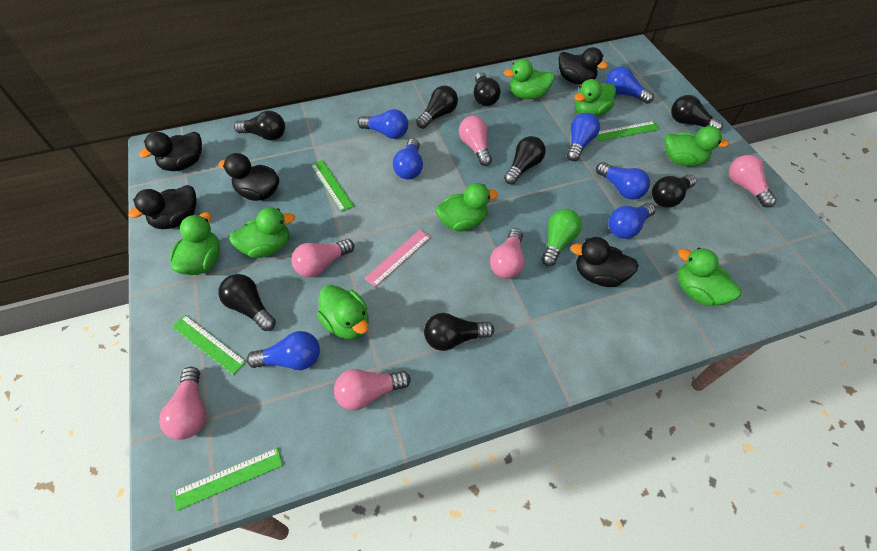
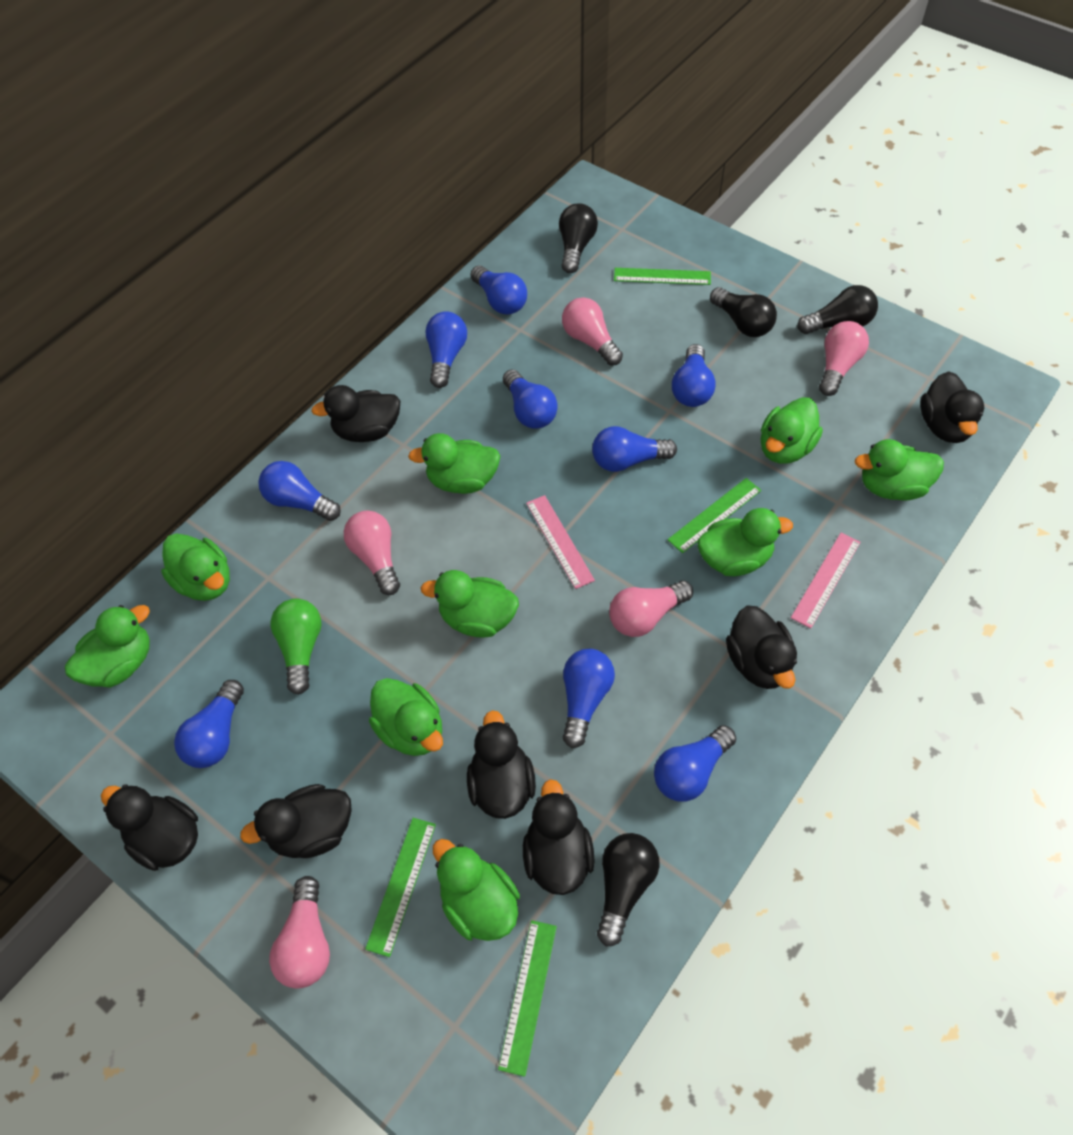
black duck: 5 -> 7
black light bulb: 8 -> 4
blue light bulb: 7 -> 9
green duck: 8 -> 9
pink light bulb: 6 -> 5
pink ruler: 1 -> 2

